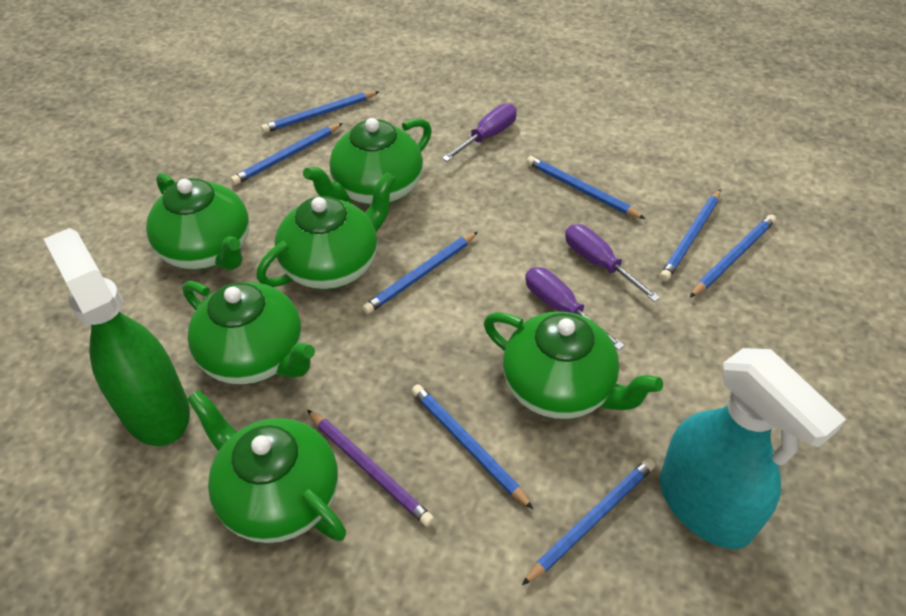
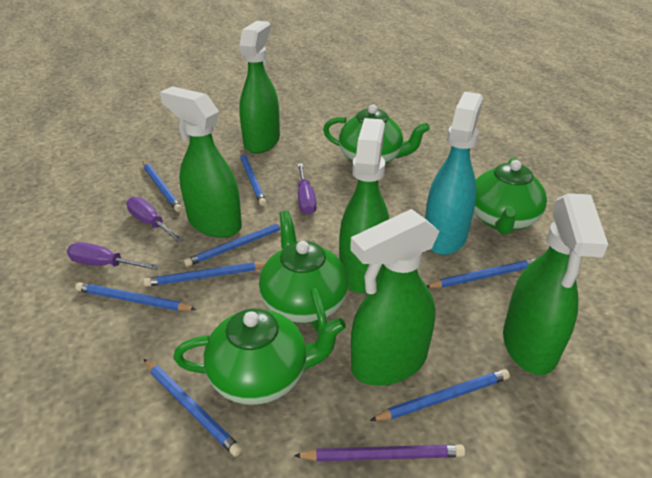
green spray bottle: 1 -> 5
green teapot: 6 -> 4

